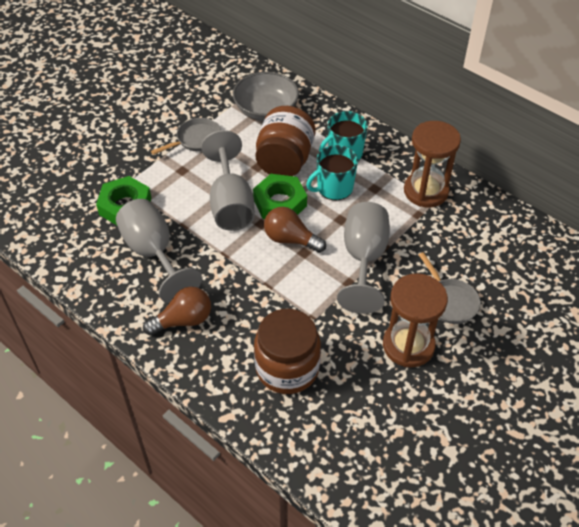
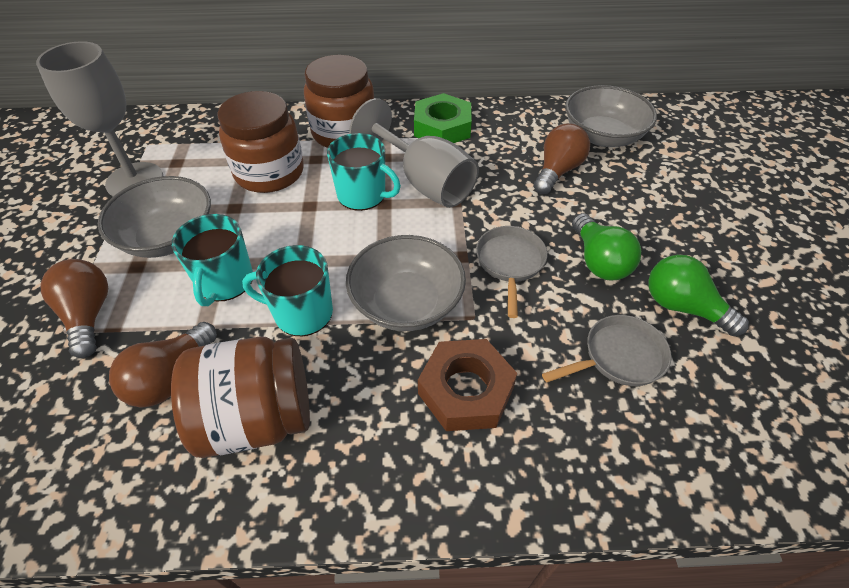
brown hourglass: 2 -> 0
brown jar: 2 -> 3
brown light bulb: 2 -> 3
brown nut: 0 -> 1
green light bulb: 0 -> 2
green nut: 2 -> 1
grey bowl: 1 -> 3
grey goblet: 3 -> 2
turquoise mug: 2 -> 3

